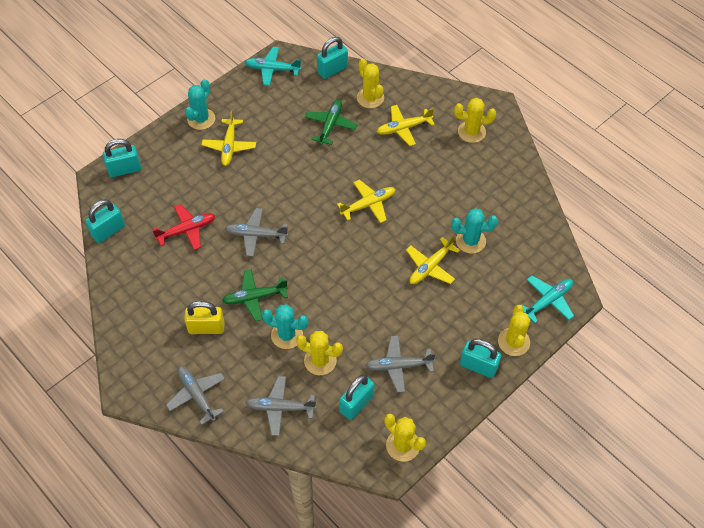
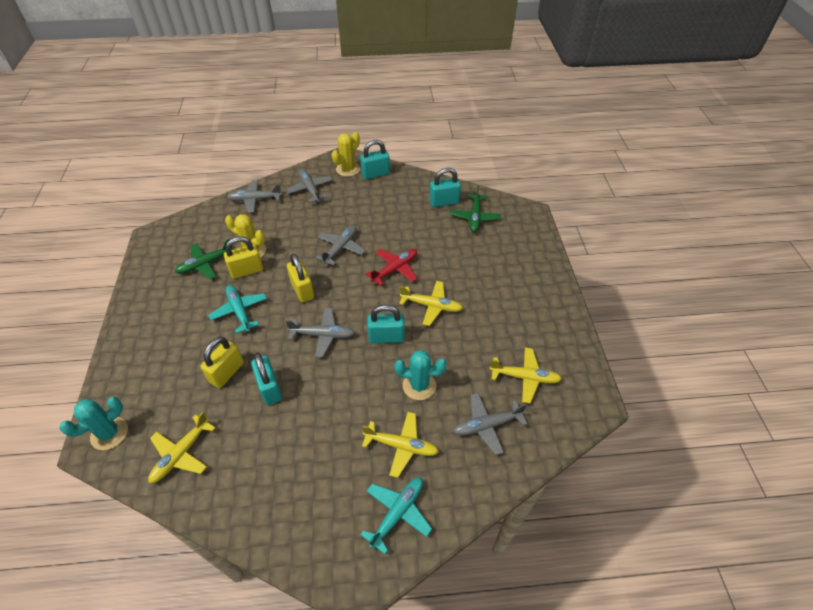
grey plane: 4 -> 5
turquoise cactus: 3 -> 2
turquoise padlock: 5 -> 4
yellow cactus: 5 -> 2
yellow padlock: 1 -> 3

